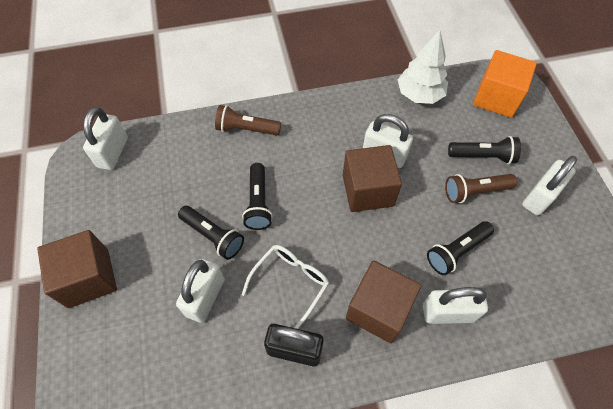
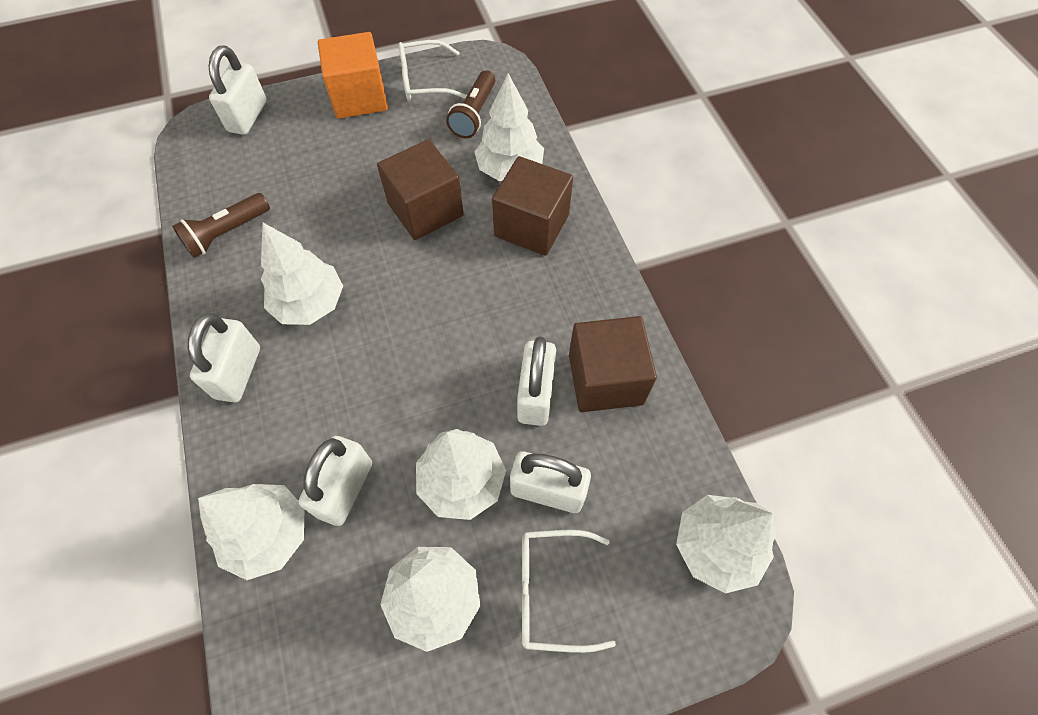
black flashlight: 4 -> 0
black padlock: 1 -> 0
white glasses: 1 -> 2
white tree: 1 -> 6

